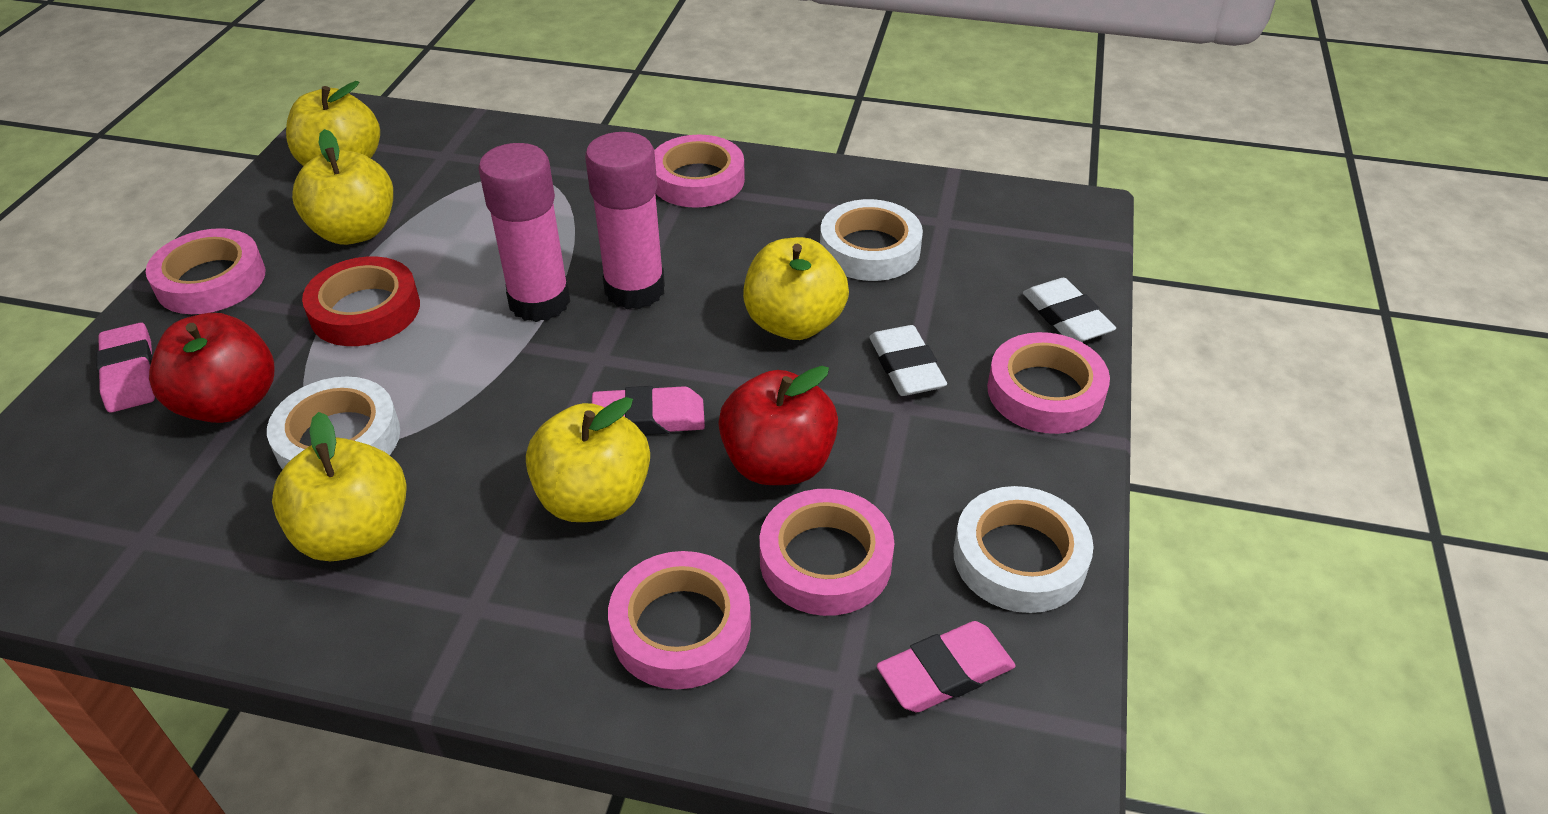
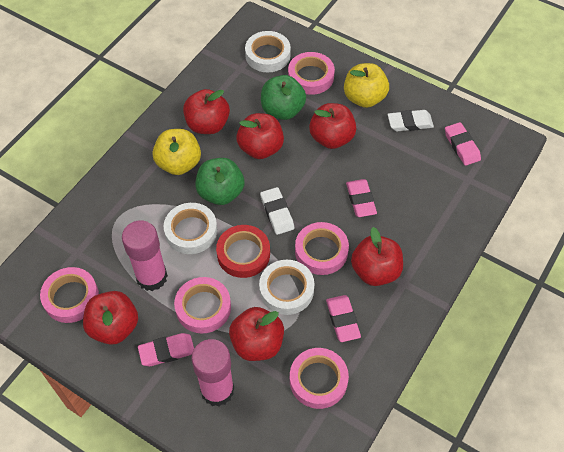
green apple: 0 -> 2
pink eraser: 3 -> 4
red apple: 2 -> 6
yellow apple: 5 -> 2

